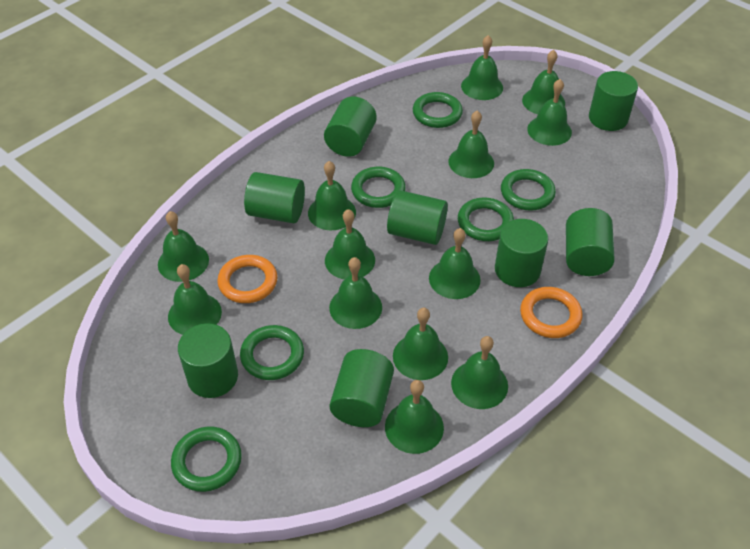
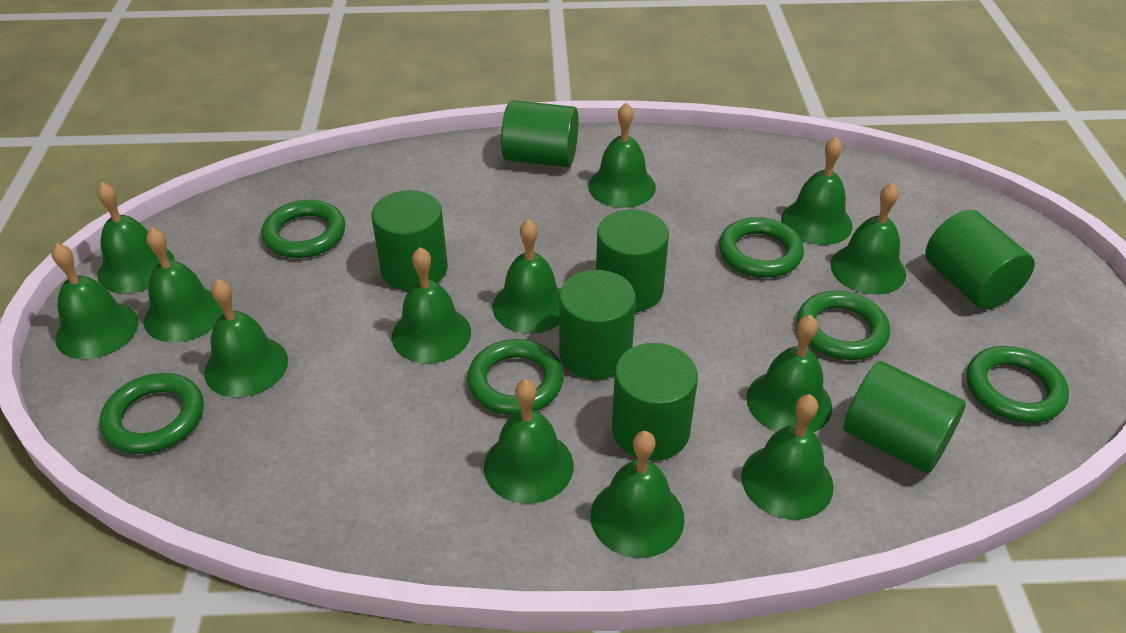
green cylinder: 8 -> 7
orange ring: 2 -> 0

